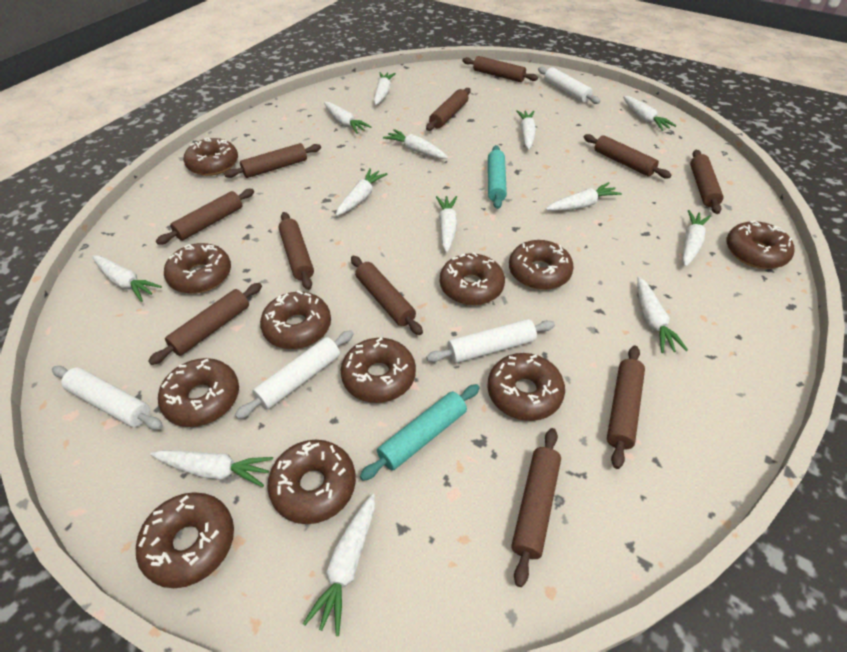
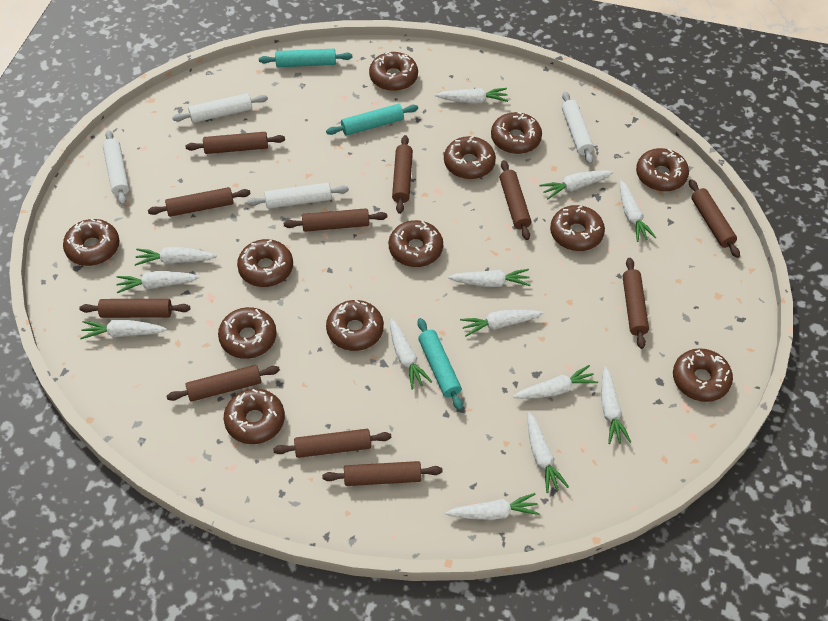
brown donut: 11 -> 12
turquoise rolling pin: 2 -> 3

